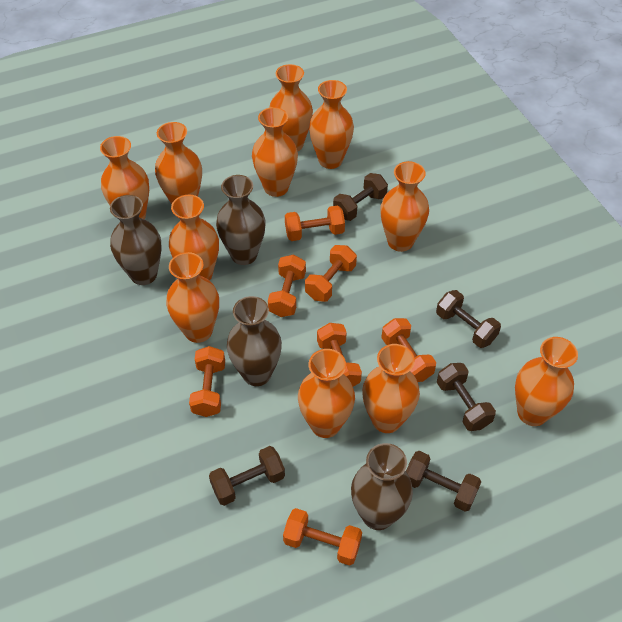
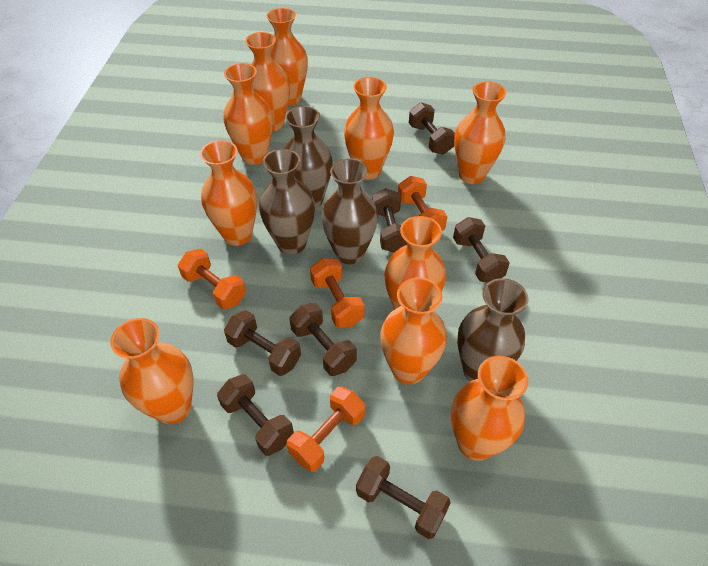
brown dumbbell: 5 -> 7
orange dumbbell: 7 -> 4
orange vase: 11 -> 10

